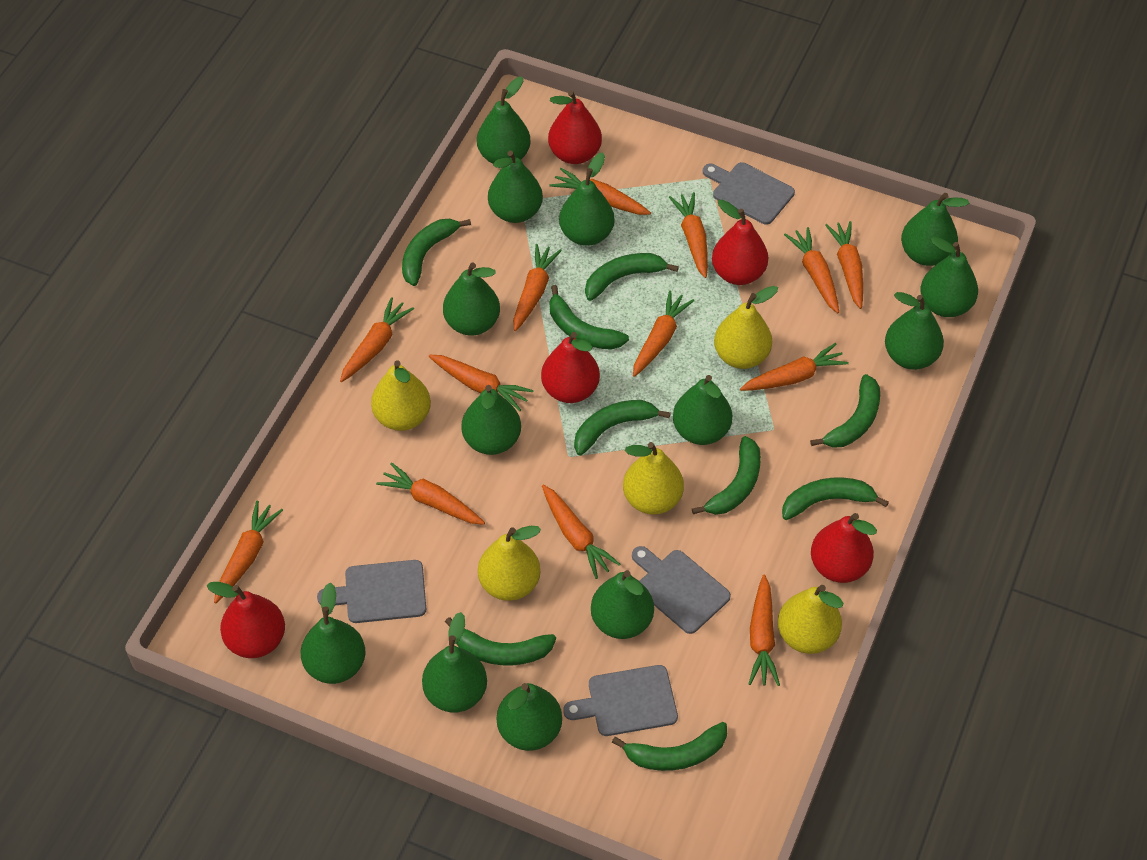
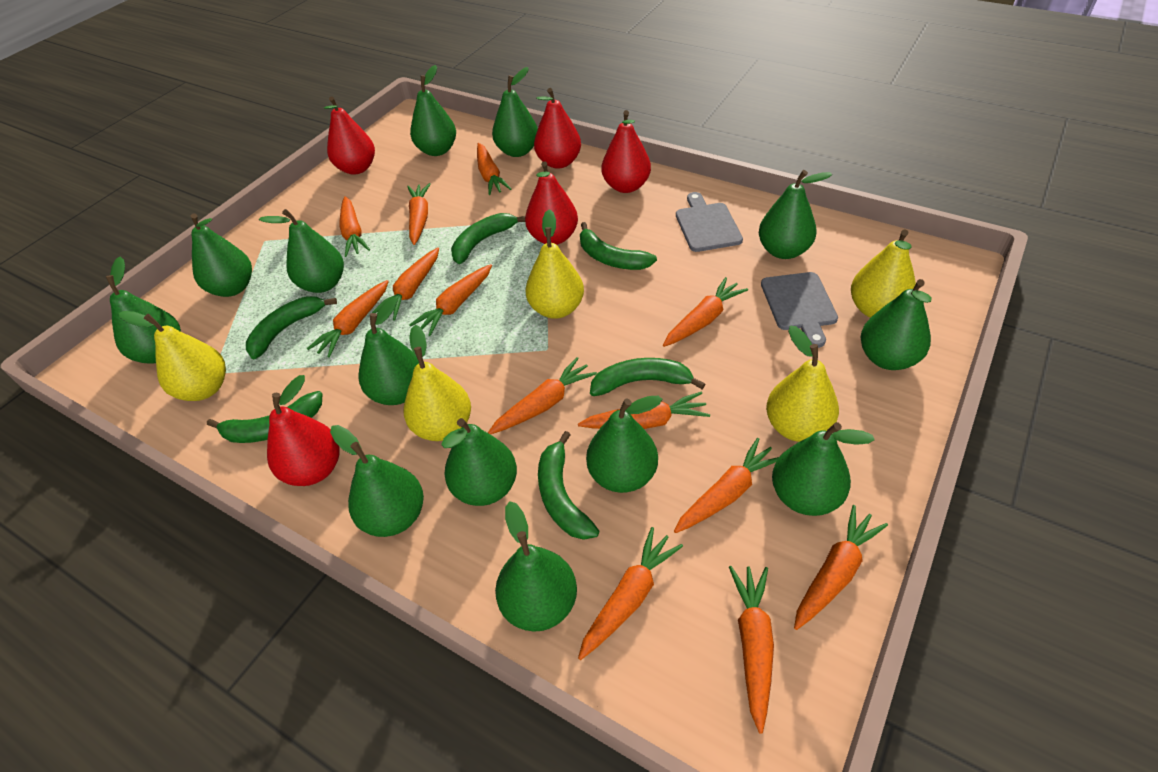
green banana: 9 -> 6
grey cutting board: 4 -> 2

